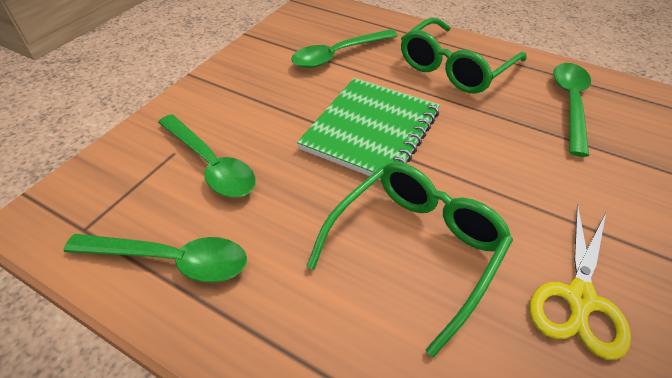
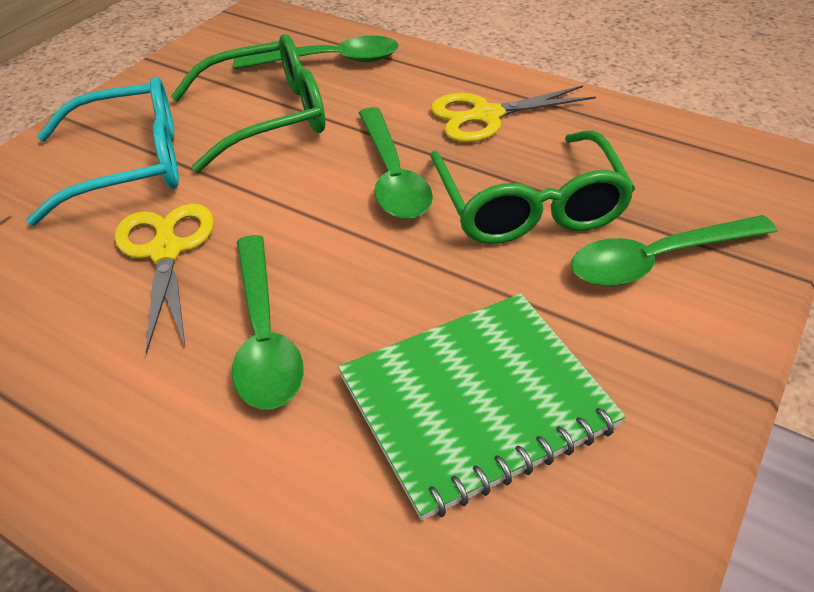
turquoise glasses: 0 -> 1
yellow scissors: 1 -> 2

